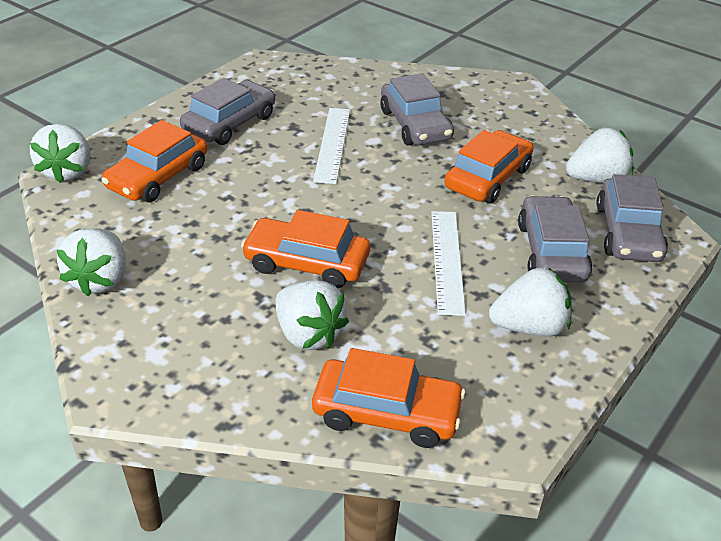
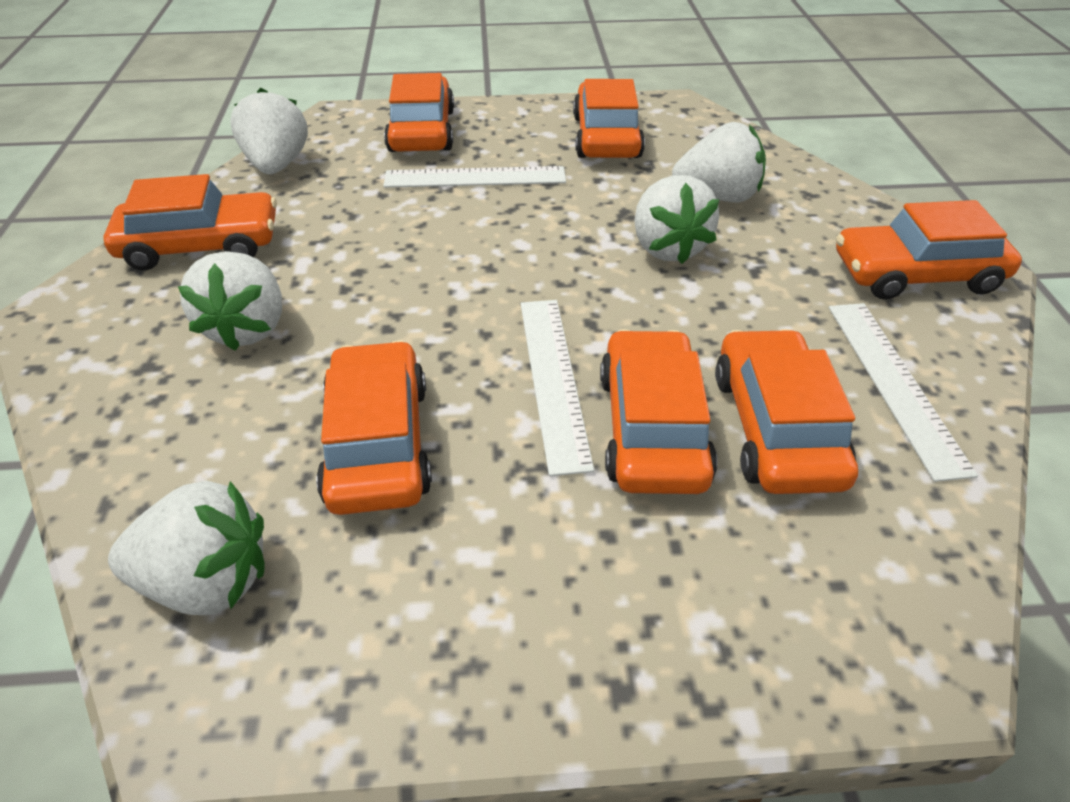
grey car: 4 -> 0
orange car: 4 -> 7
white ruler: 2 -> 3

